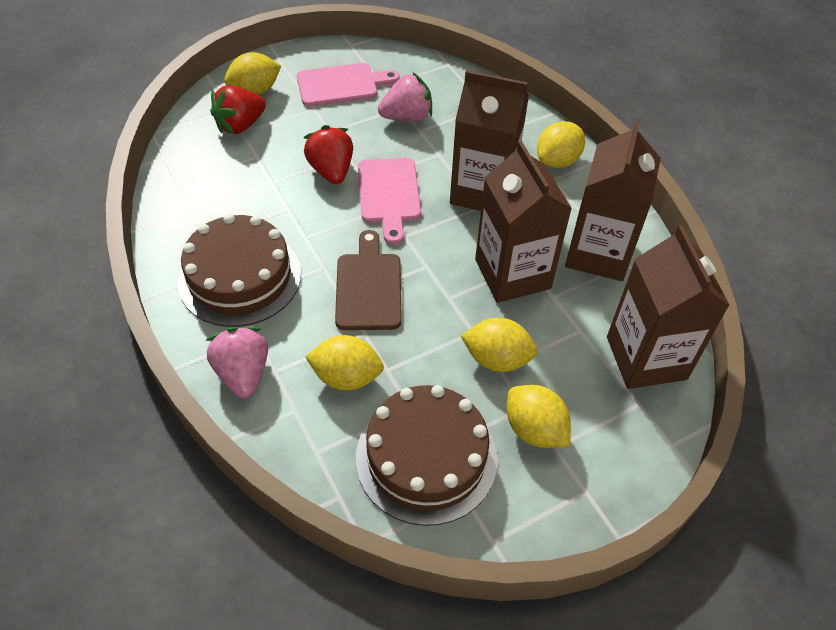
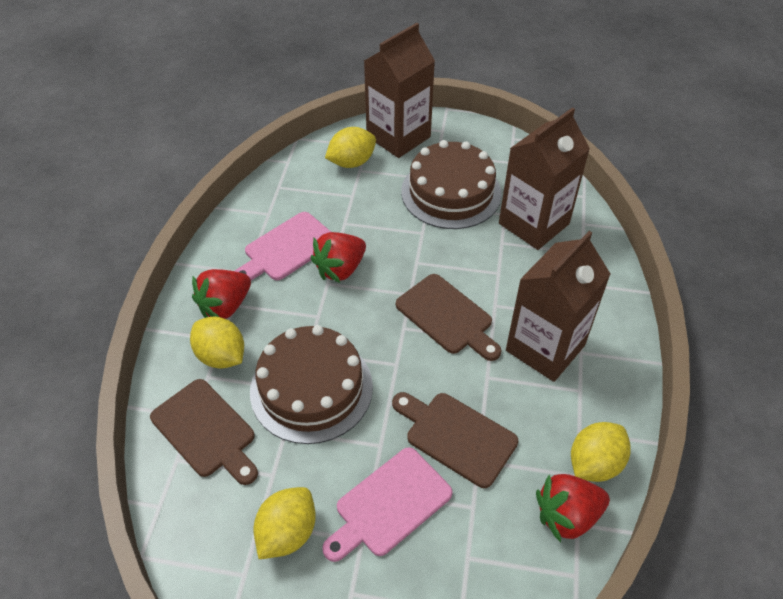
brown carton: 4 -> 3
brown cutting board: 1 -> 3
pink strawberry: 2 -> 0
red strawberry: 2 -> 3
yellow lemon: 5 -> 4

